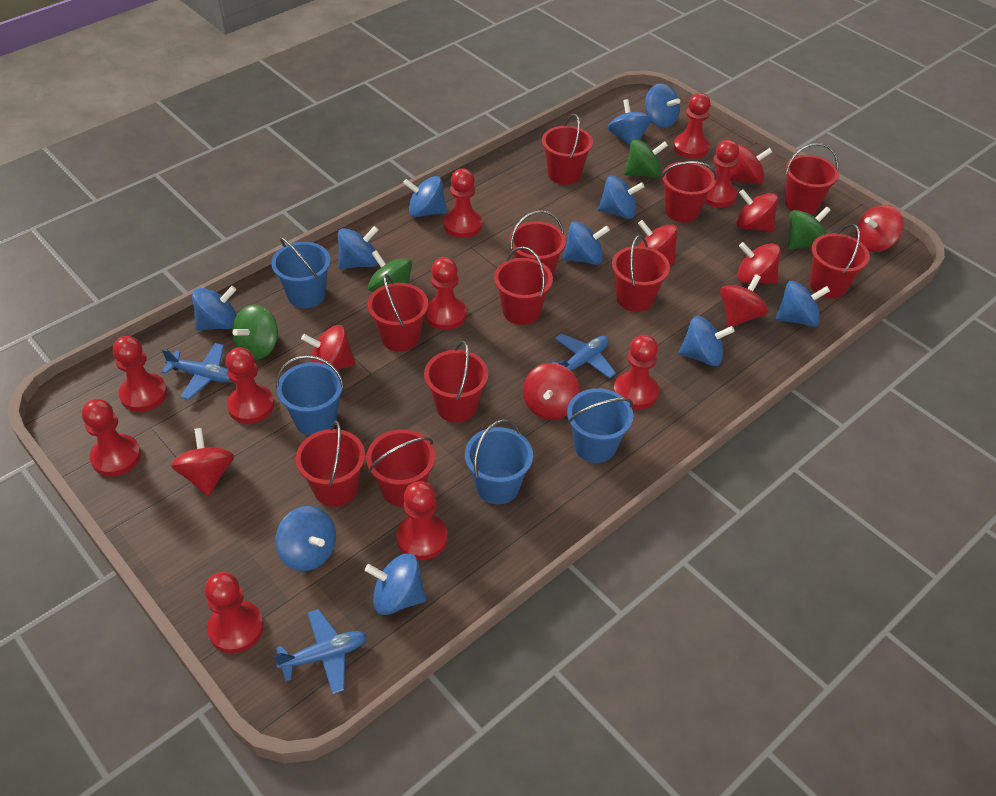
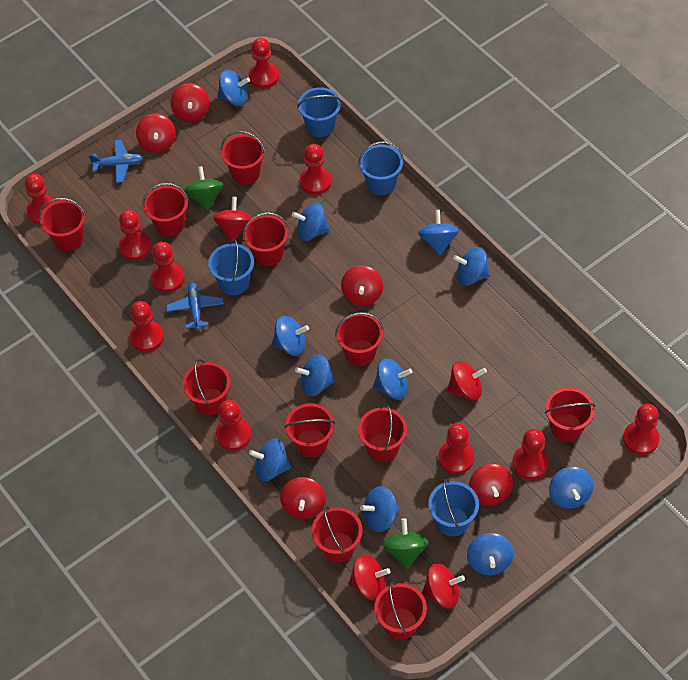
blue plane: 3 -> 2
green spinning top: 4 -> 2

